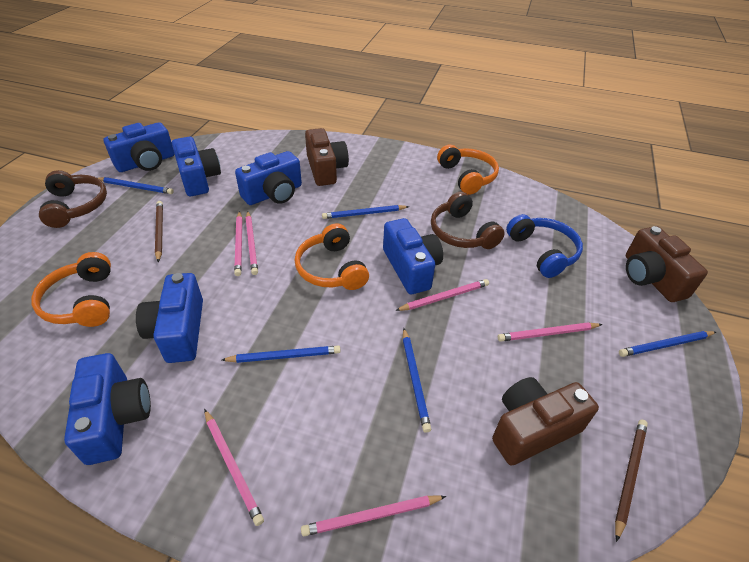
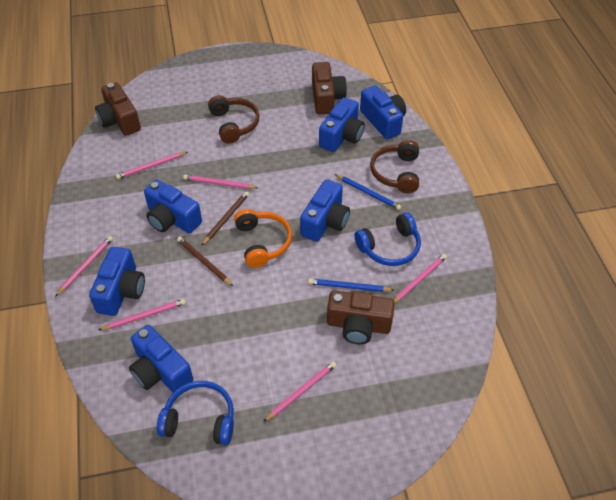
blue headphones: 1 -> 2
blue pencil: 5 -> 2
orange headphones: 3 -> 1

